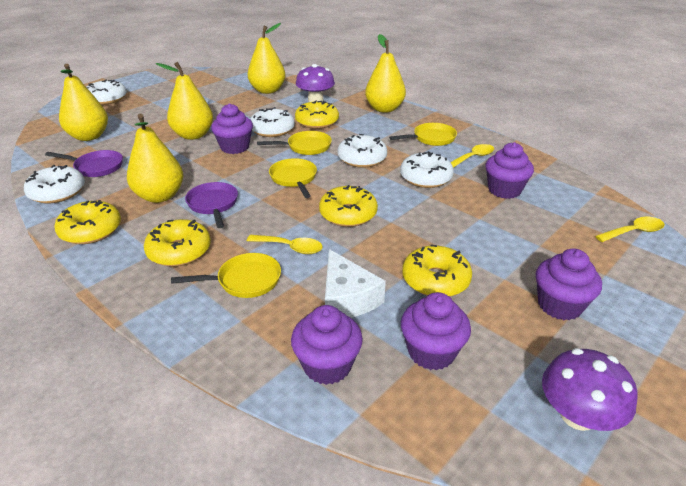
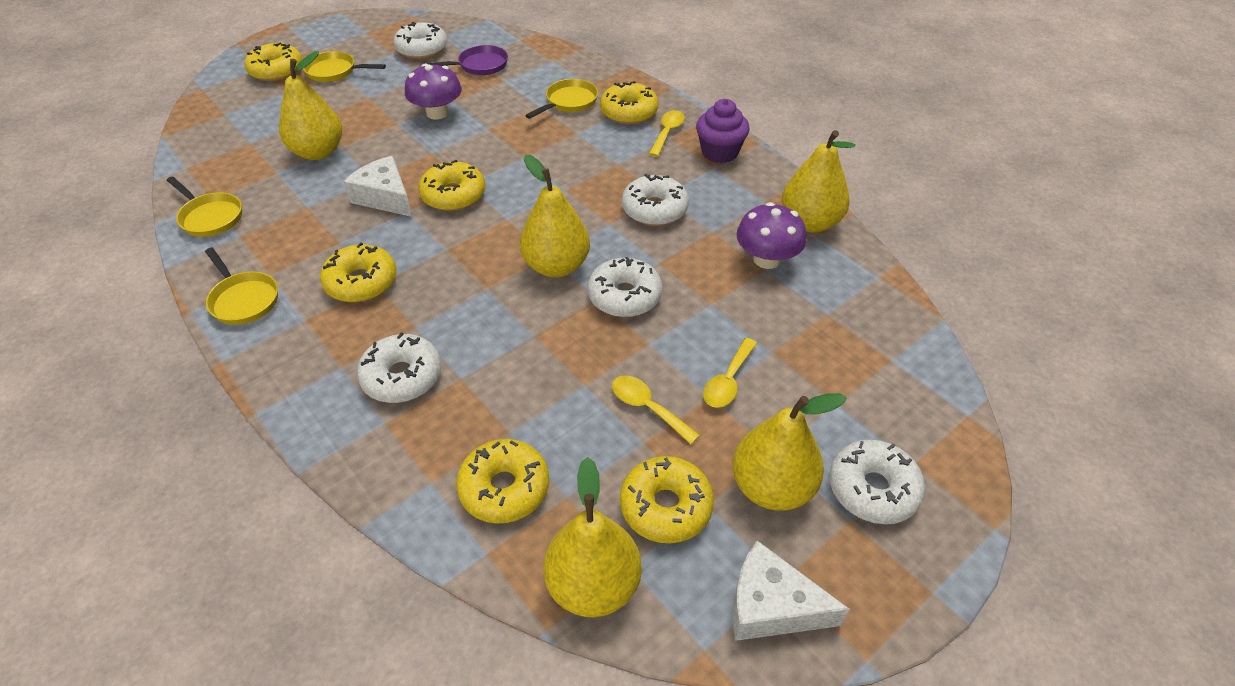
purple cupcake: 5 -> 1
purple pan: 2 -> 1
white cheese: 1 -> 2
yellow donut: 5 -> 6

